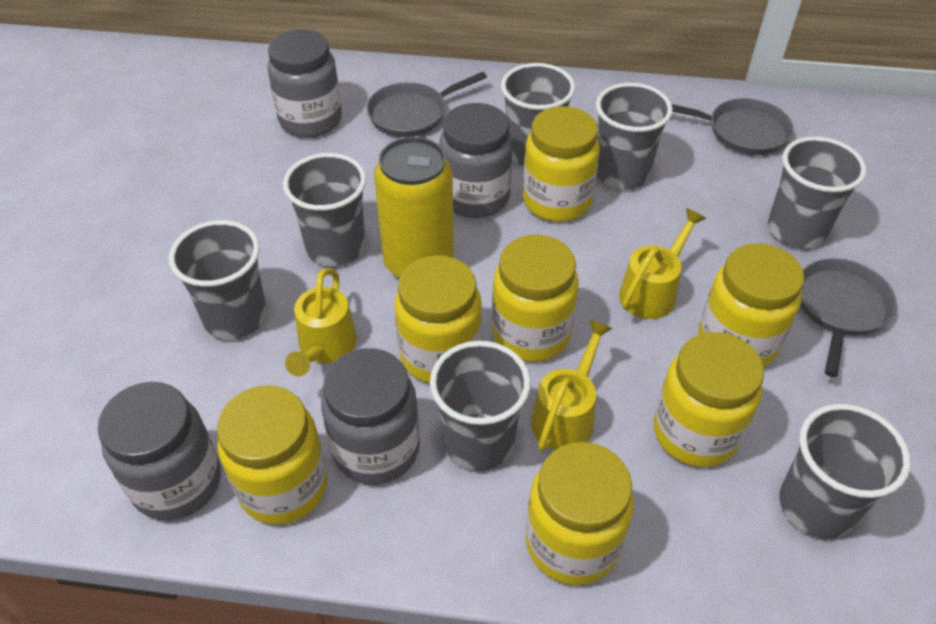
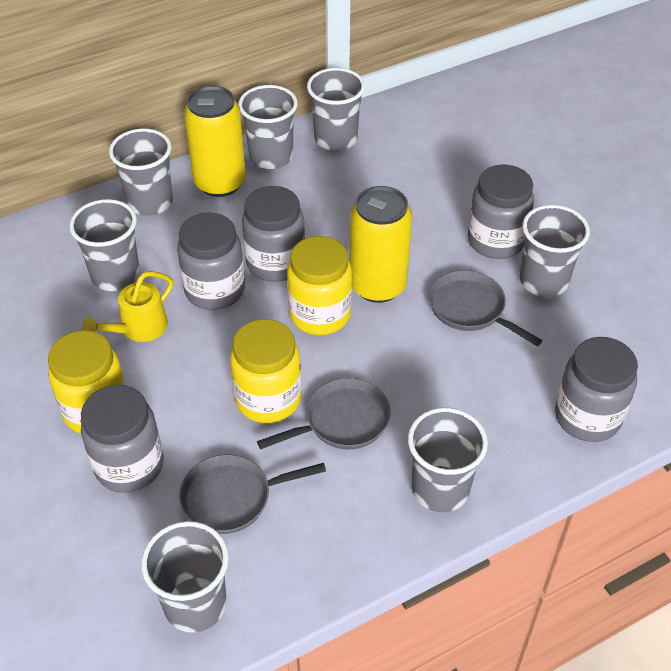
grey jar: 4 -> 5
yellow can: 1 -> 2
yellow jar: 7 -> 3
yellow watering can: 3 -> 1

